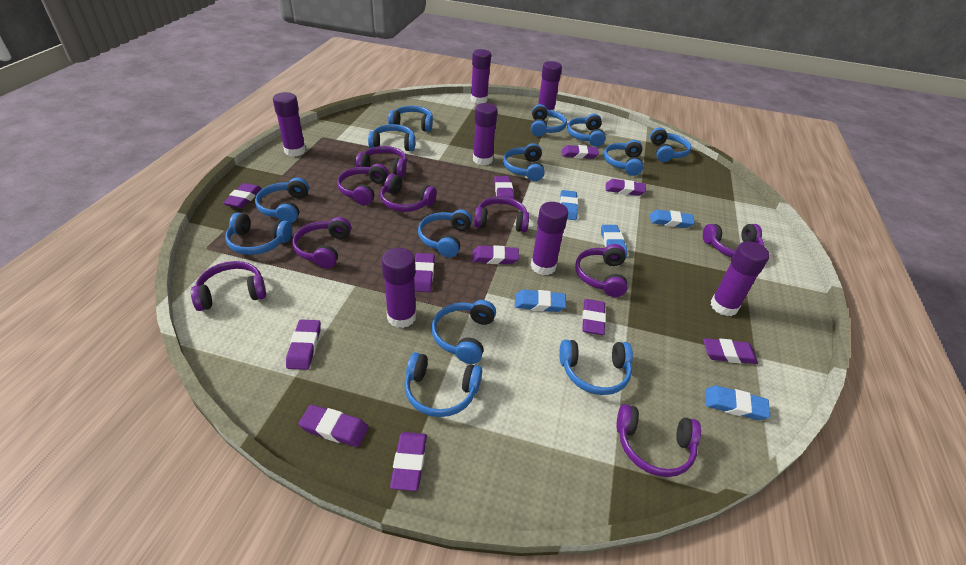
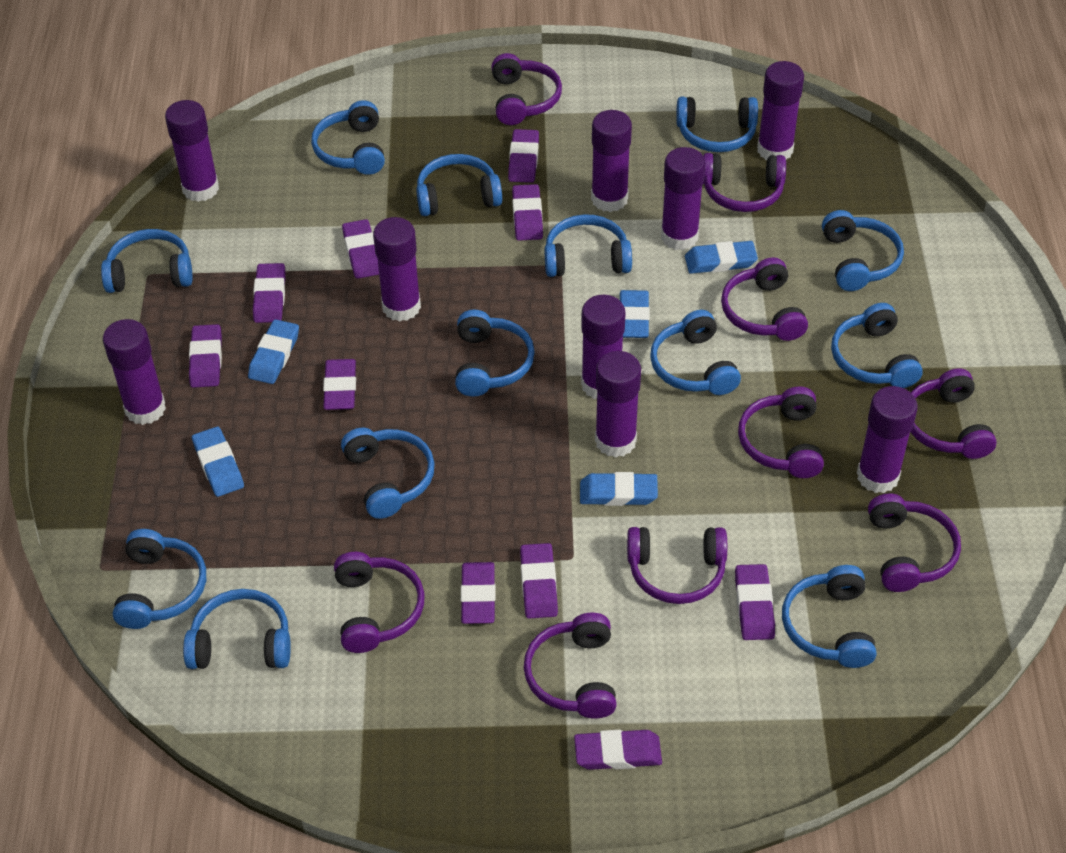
purple eraser: 11 -> 10
purple glue stick: 7 -> 9

